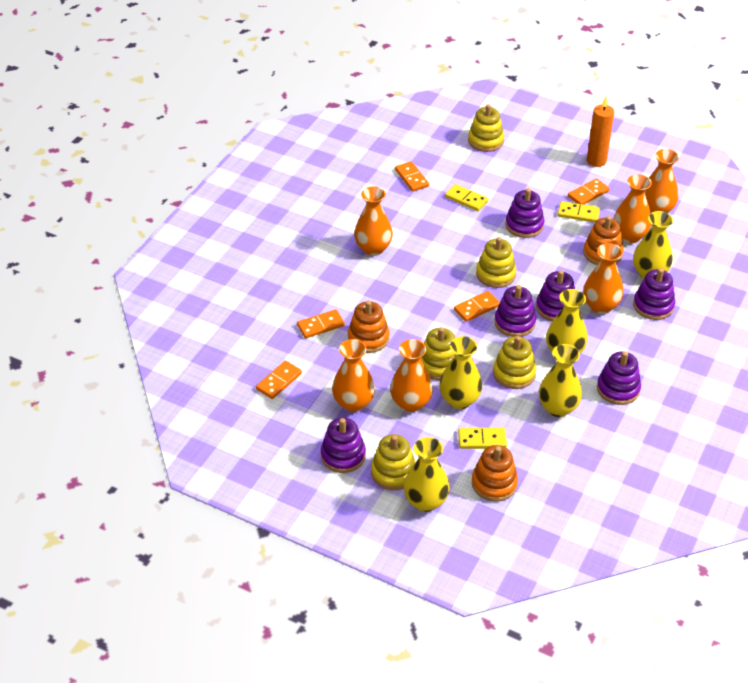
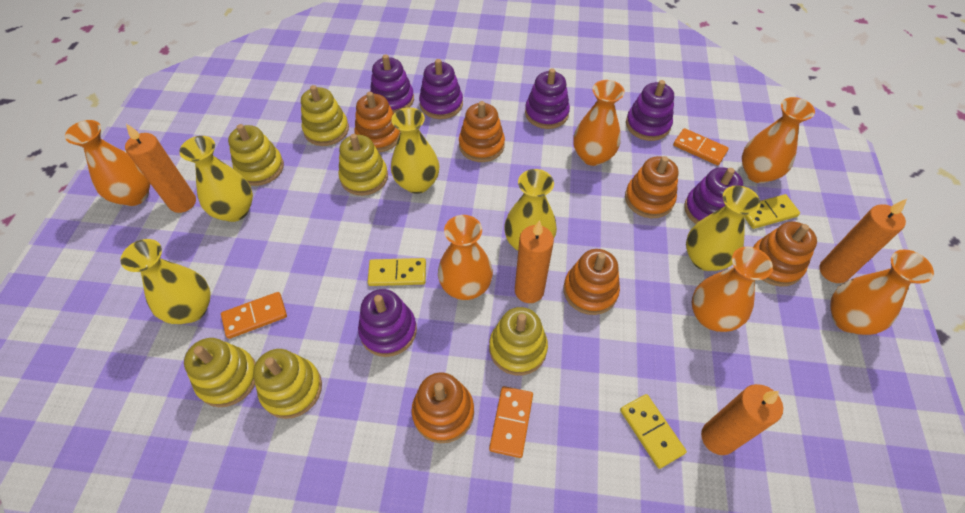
orange candle: 1 -> 4
orange domino: 5 -> 3
orange stacking toy: 3 -> 6
yellow stacking toy: 5 -> 6

